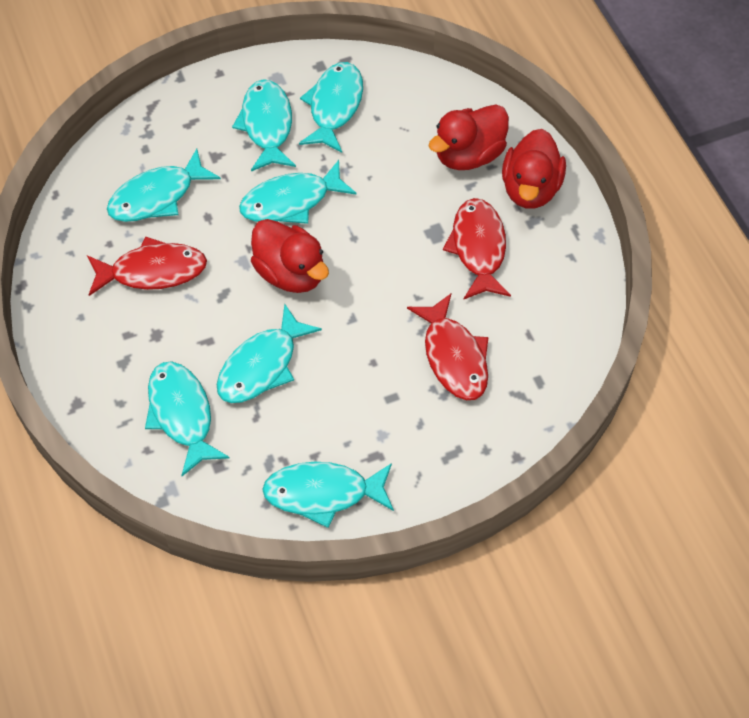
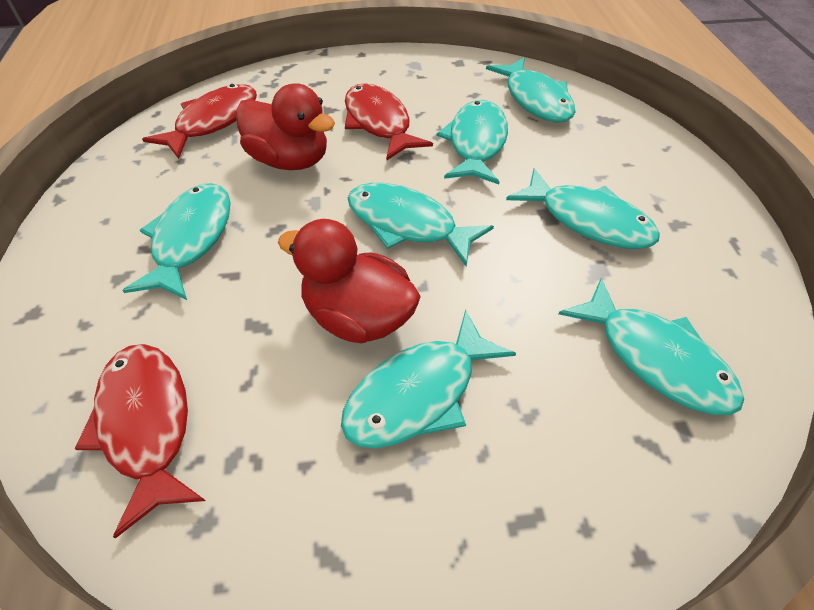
red duck: 3 -> 2

